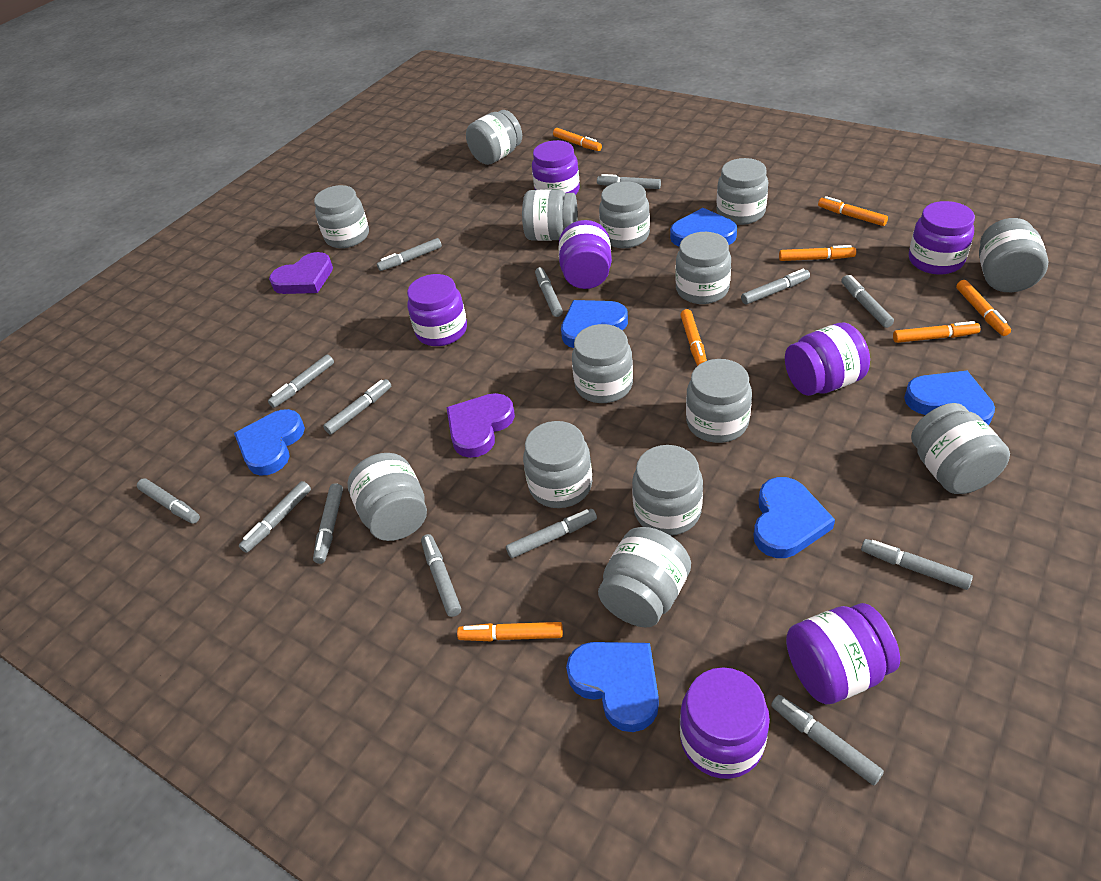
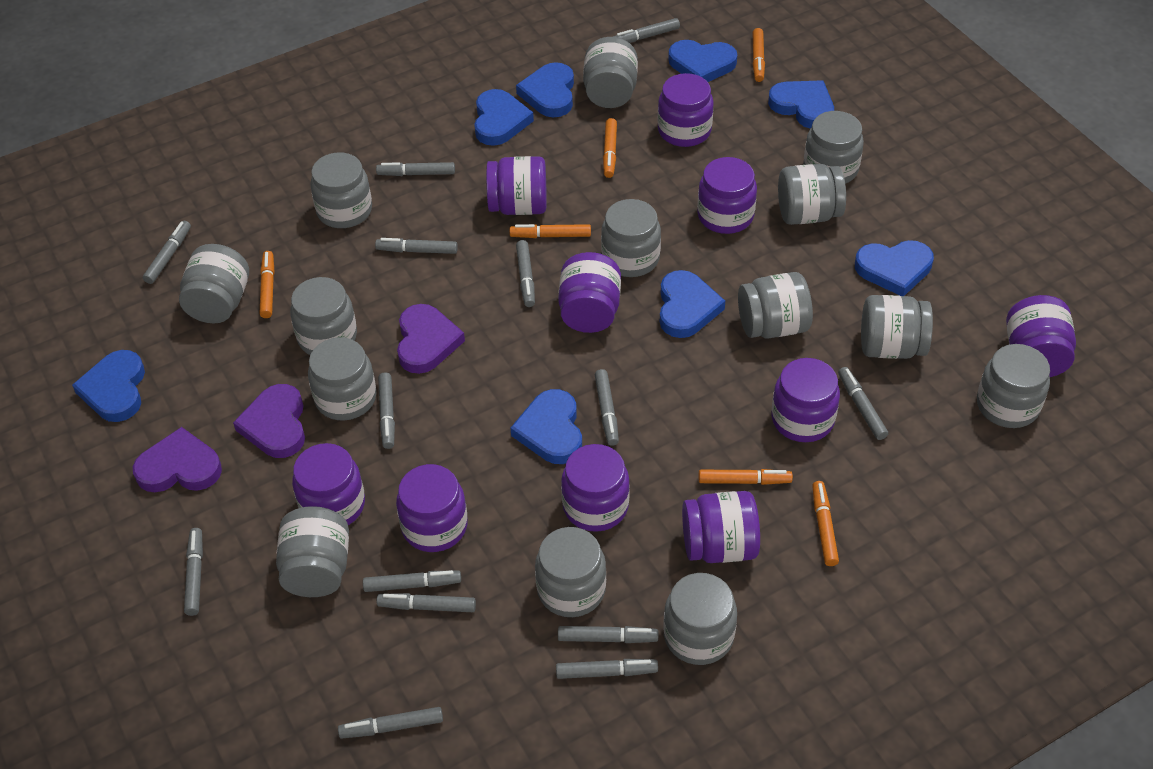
blue heart: 6 -> 8
orange marker: 7 -> 6
purple heart: 2 -> 3
purple jar: 7 -> 10

